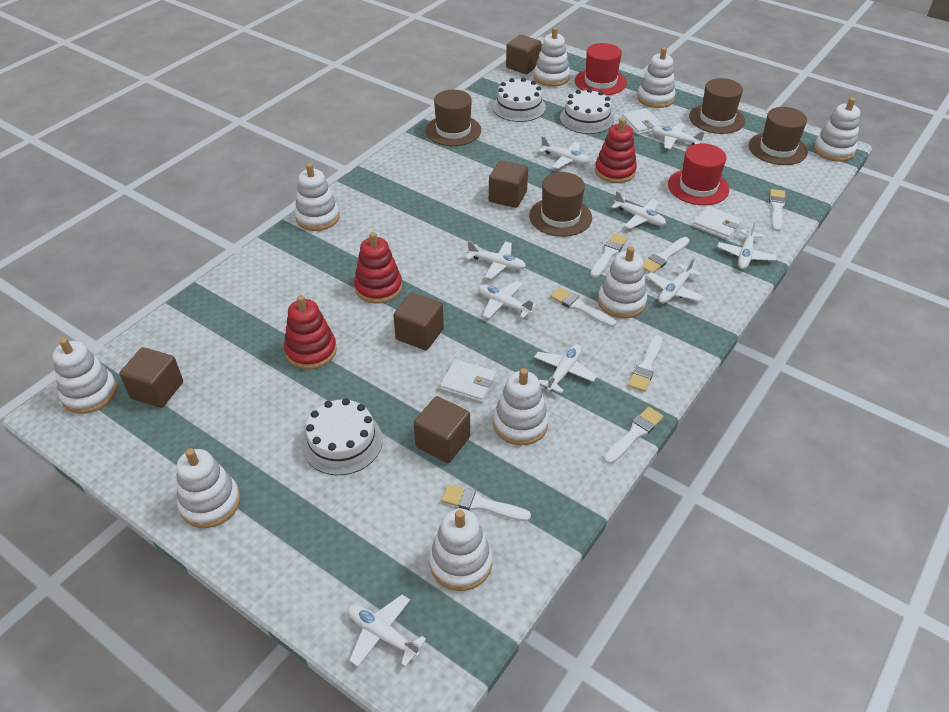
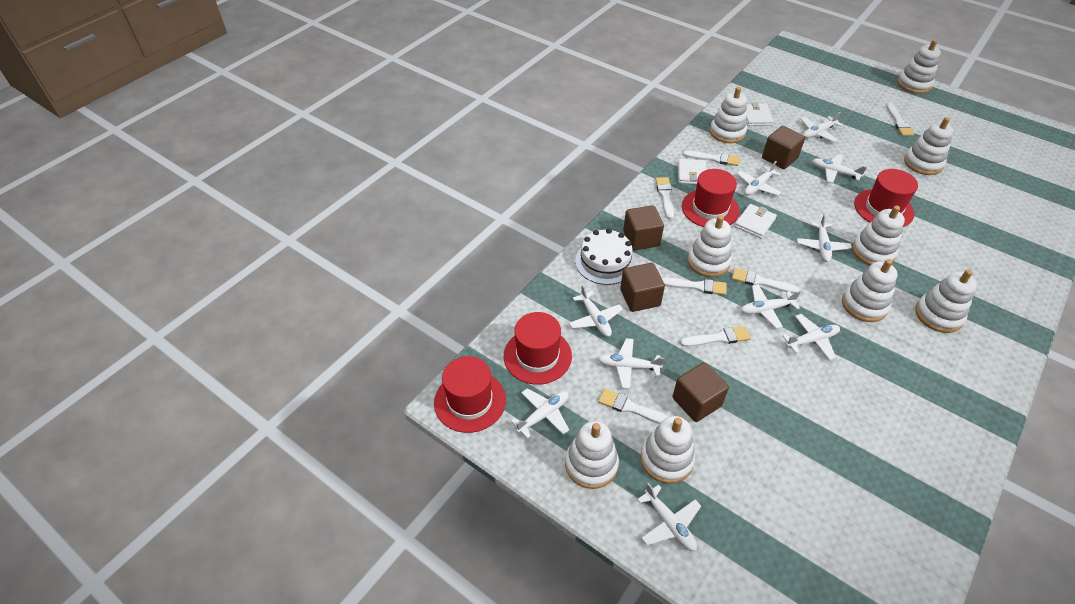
brown cube: 5 -> 4
brown hat: 4 -> 0
red hat: 2 -> 4
red stacking toy: 3 -> 0
white cake: 3 -> 1
white plane: 9 -> 10

